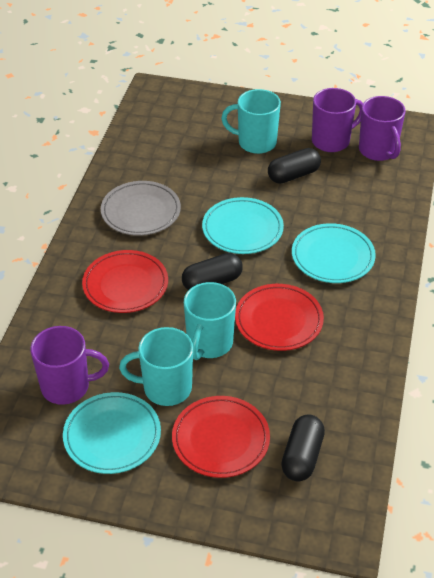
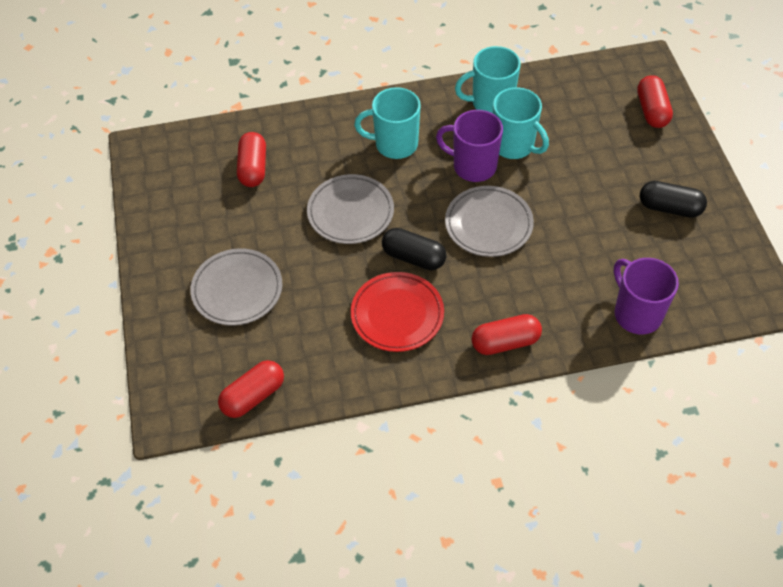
black capsule: 3 -> 2
grey plate: 1 -> 3
purple mug: 3 -> 2
red capsule: 0 -> 4
red plate: 3 -> 1
turquoise plate: 3 -> 0

